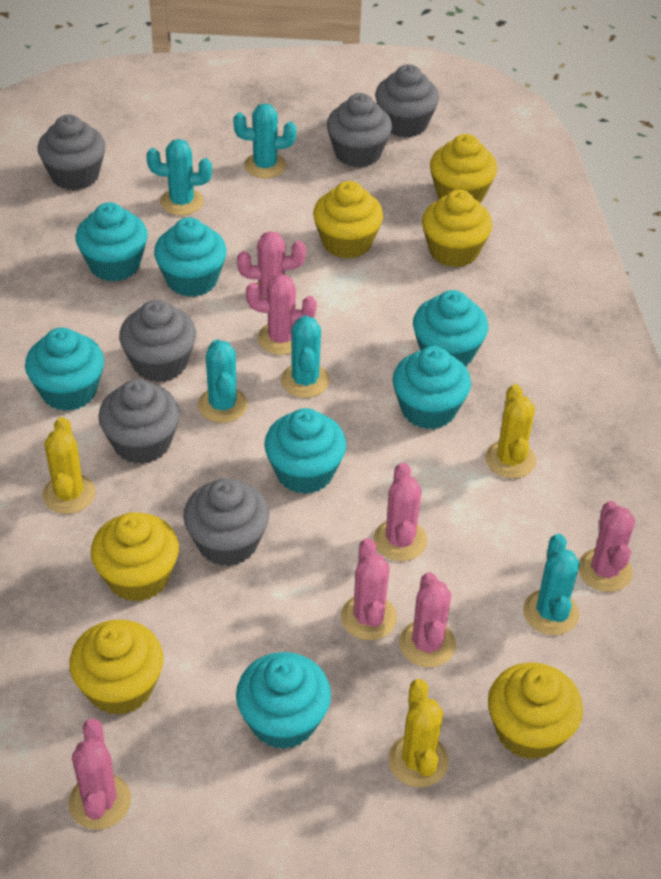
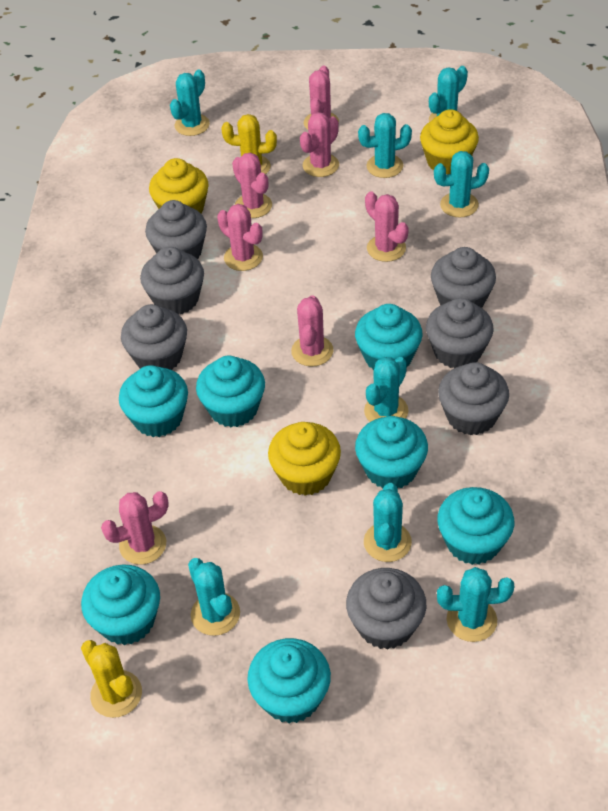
grey cupcake: 6 -> 7
turquoise cactus: 5 -> 8
yellow cactus: 3 -> 2
yellow cupcake: 6 -> 3

